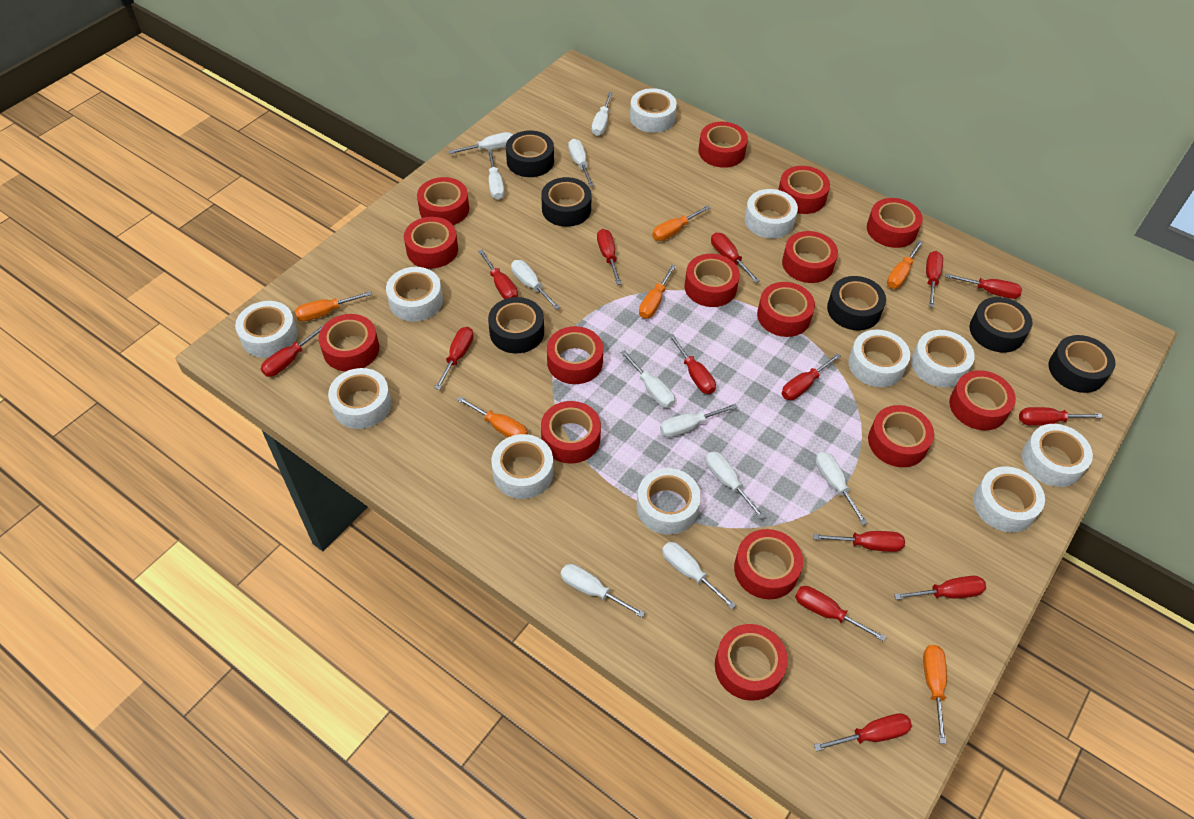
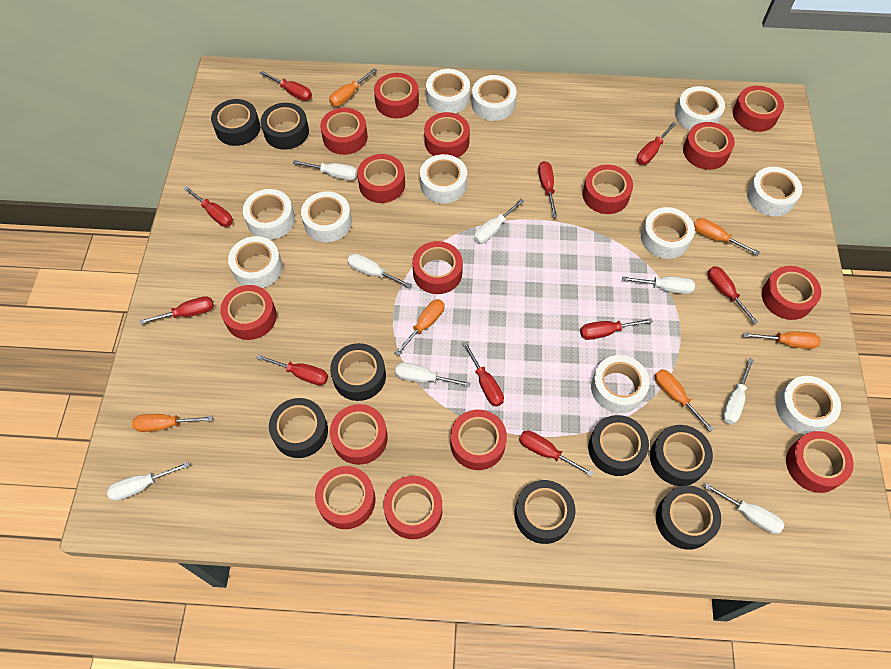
black tape: 6 -> 8
red screwdriver: 14 -> 10
white screwdriver: 11 -> 8

